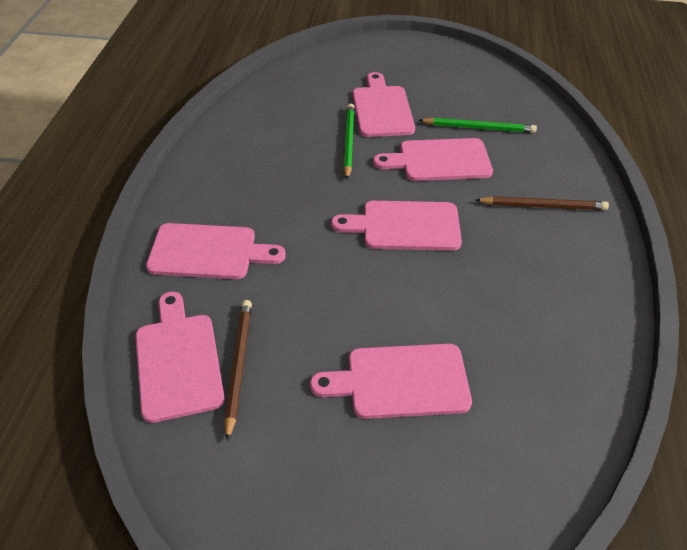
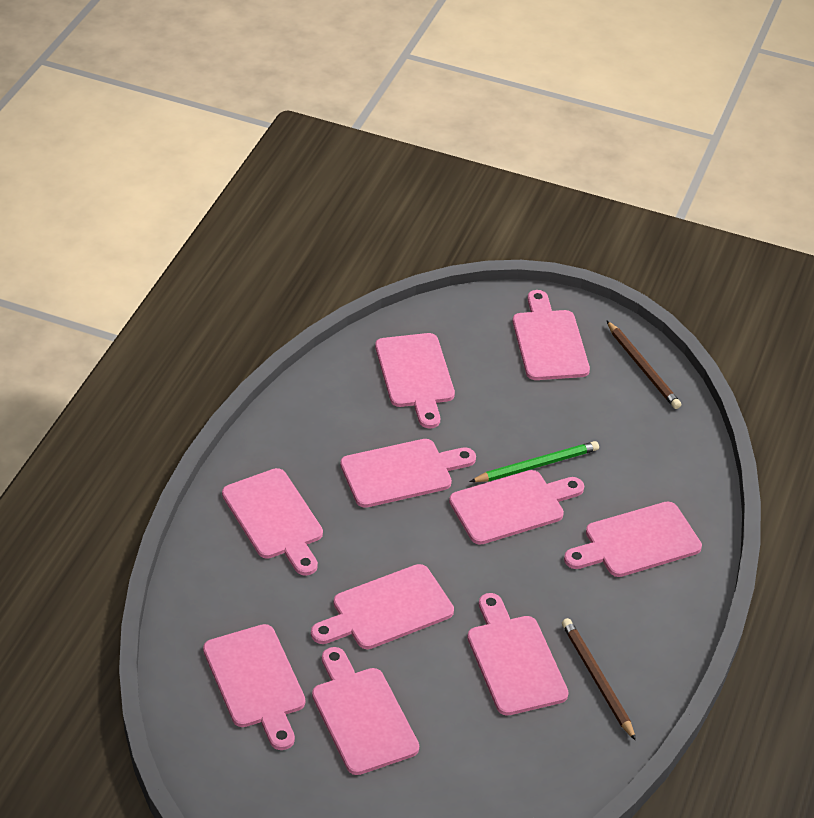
green pencil: 2 -> 1
pink cutting board: 6 -> 10

